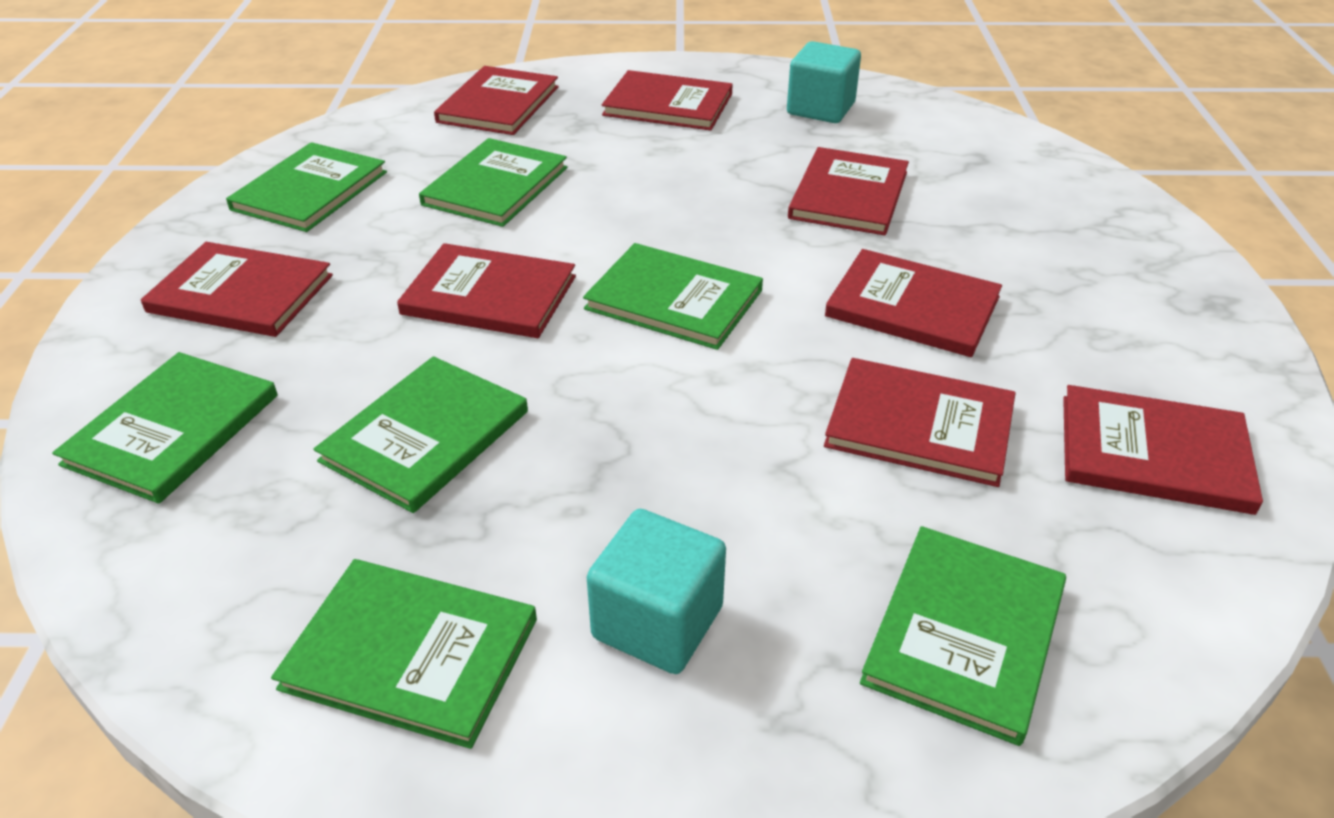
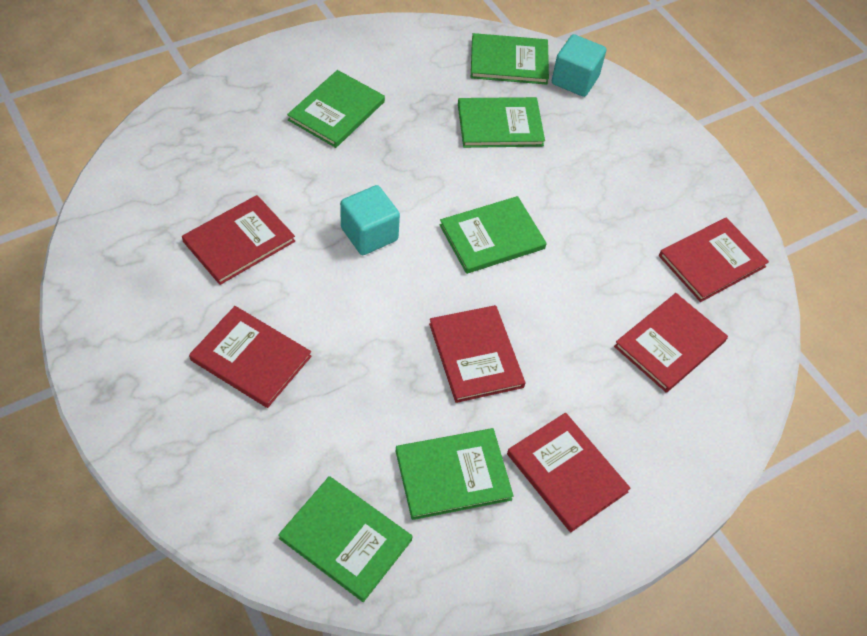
green book: 7 -> 6
red book: 8 -> 6

